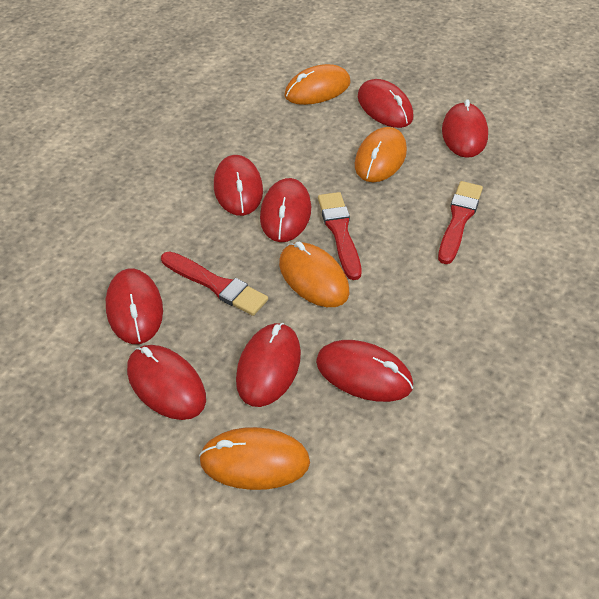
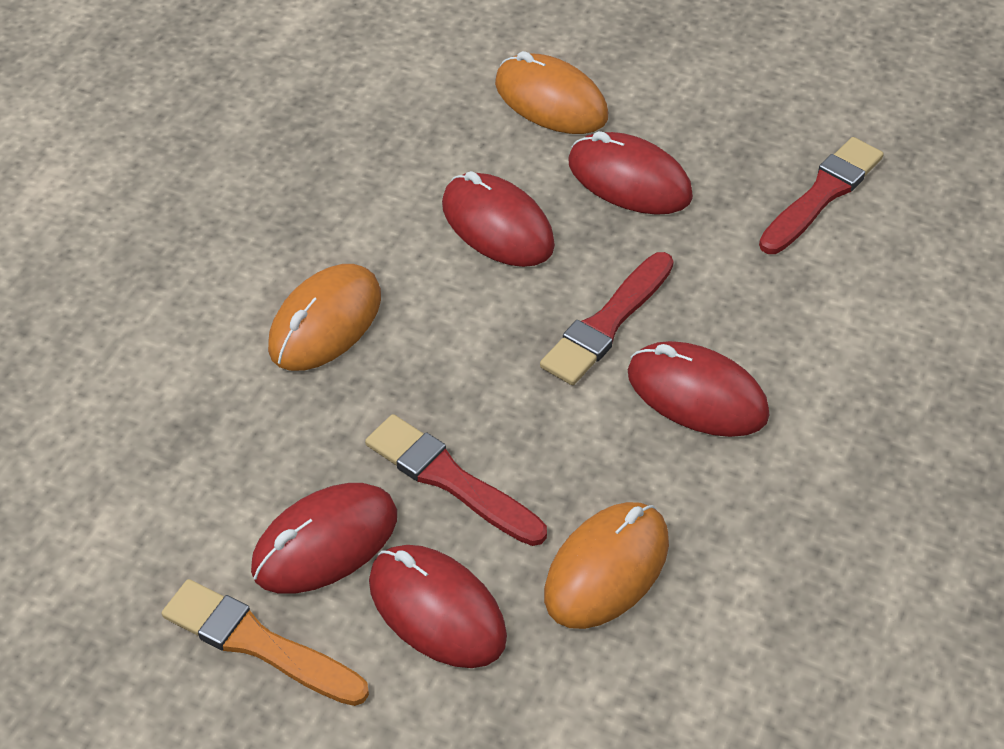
orange brush: 0 -> 1
orange mouse: 4 -> 3
red mouse: 8 -> 5

